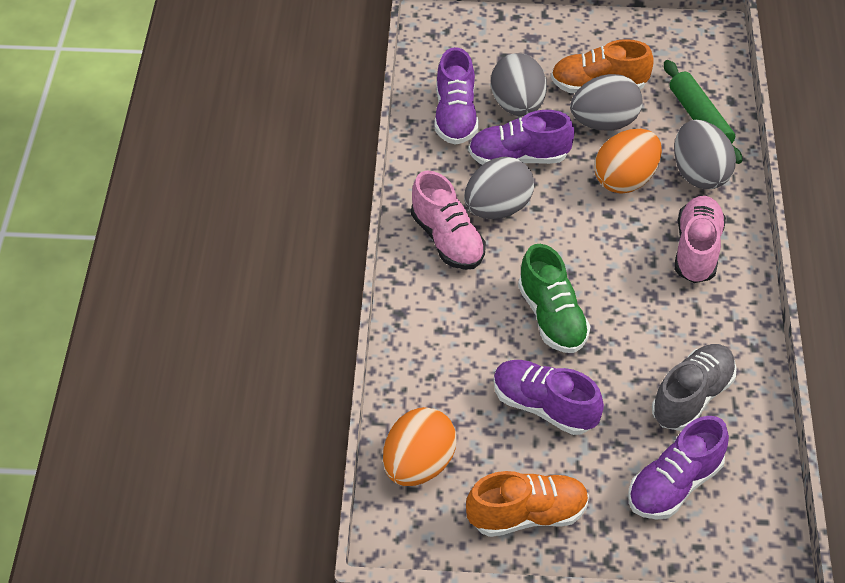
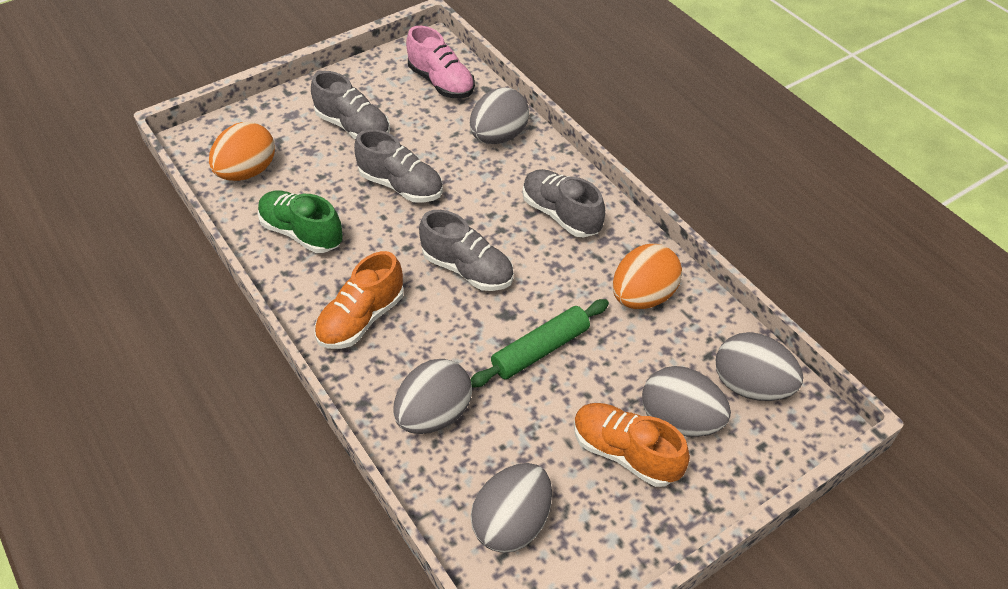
grey egg: 4 -> 5
grey shoe: 1 -> 4
pink shoe: 2 -> 1
purple shoe: 4 -> 0

